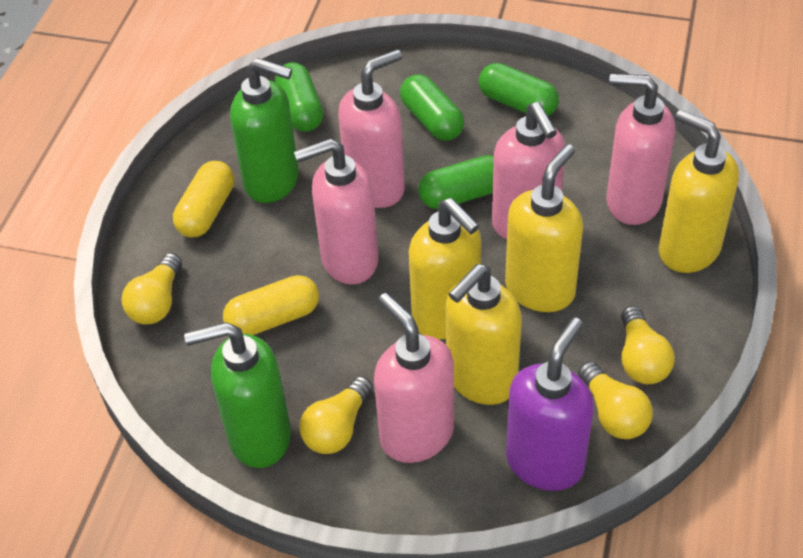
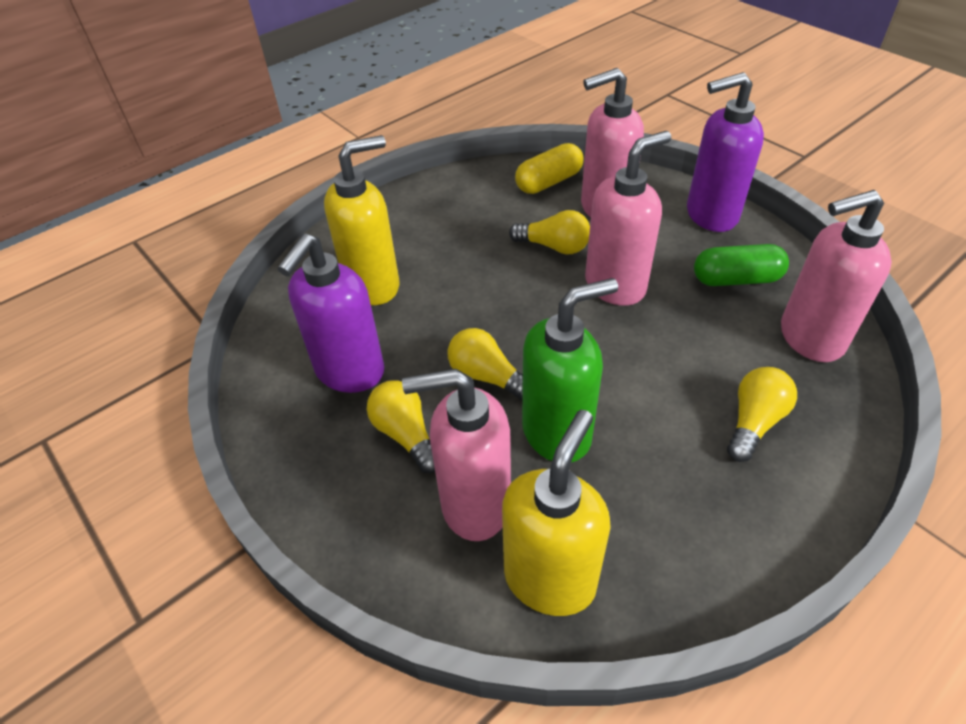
green capsule: 4 -> 1
green soap dispenser: 2 -> 1
pink soap dispenser: 5 -> 4
purple soap dispenser: 1 -> 2
yellow capsule: 2 -> 1
yellow soap dispenser: 4 -> 2

